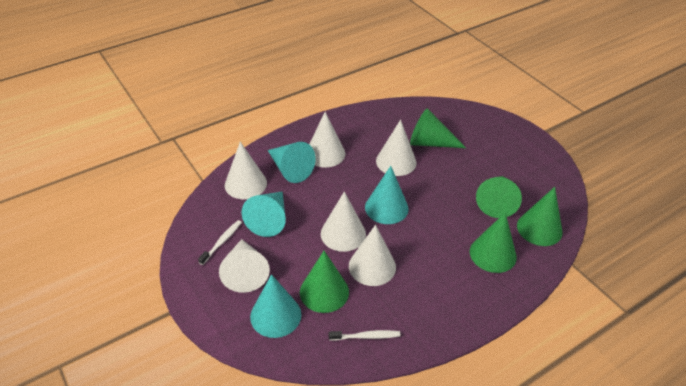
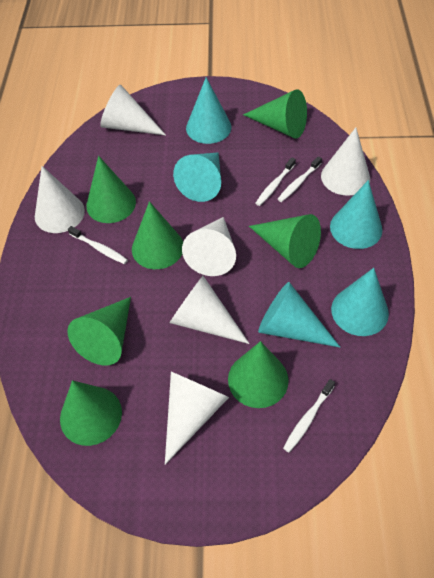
green cone: 5 -> 7
turquoise cone: 4 -> 5
white toothbrush: 2 -> 4

